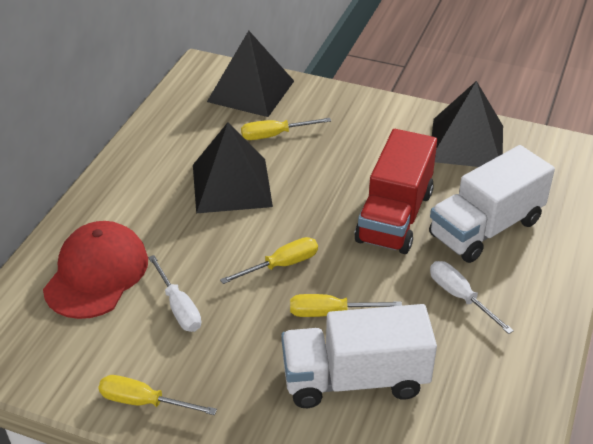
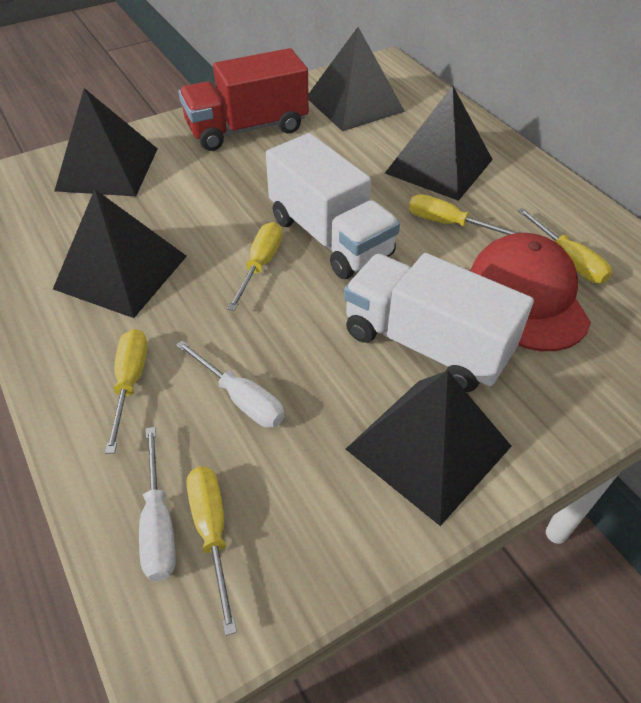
black pyramid: 3 -> 5
yellow screwdriver: 4 -> 5

